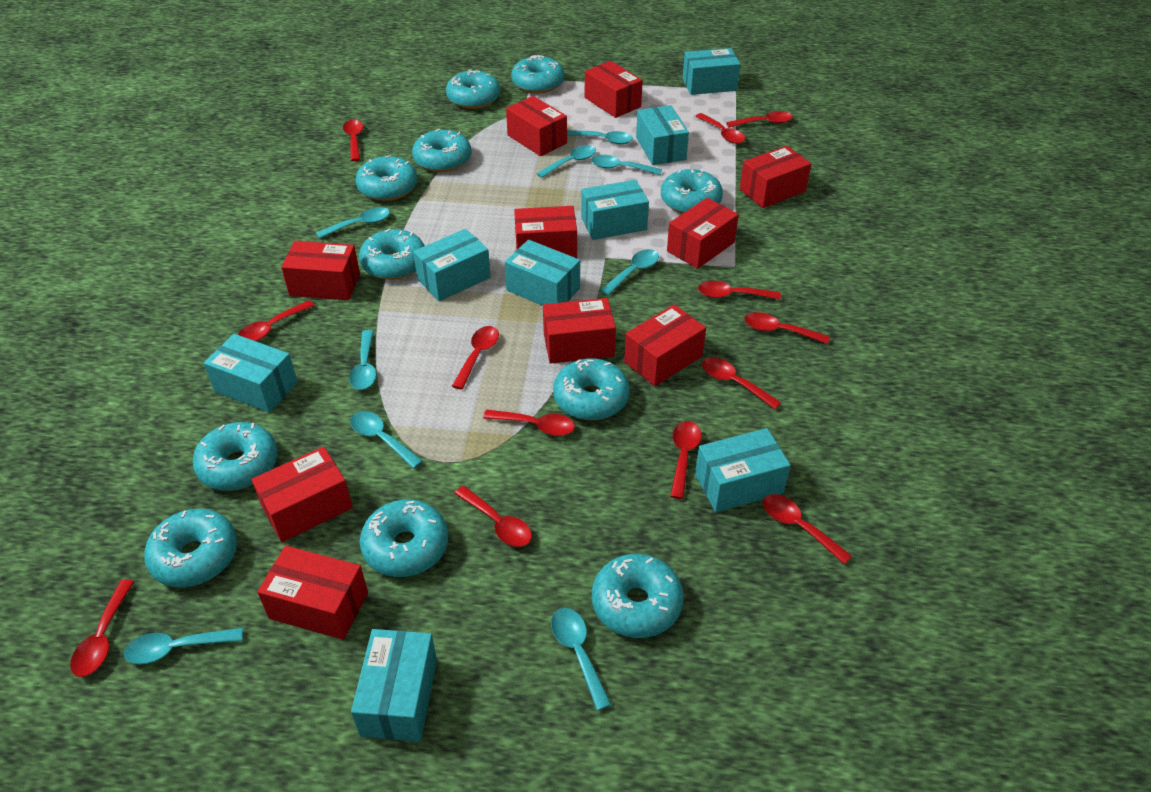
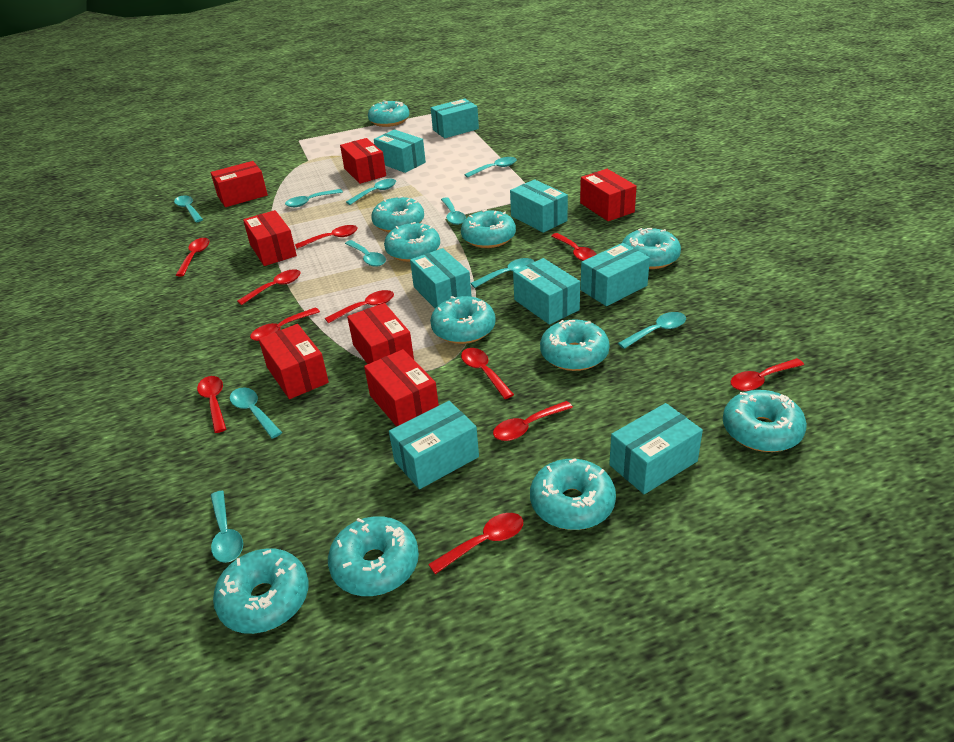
red box: 10 -> 7
red spoon: 13 -> 11
turquoise spoon: 9 -> 10

